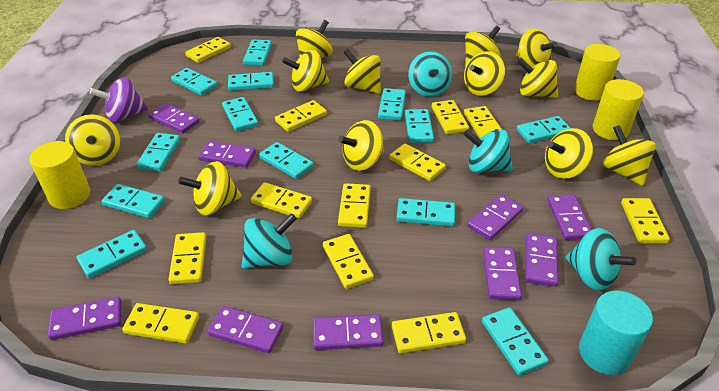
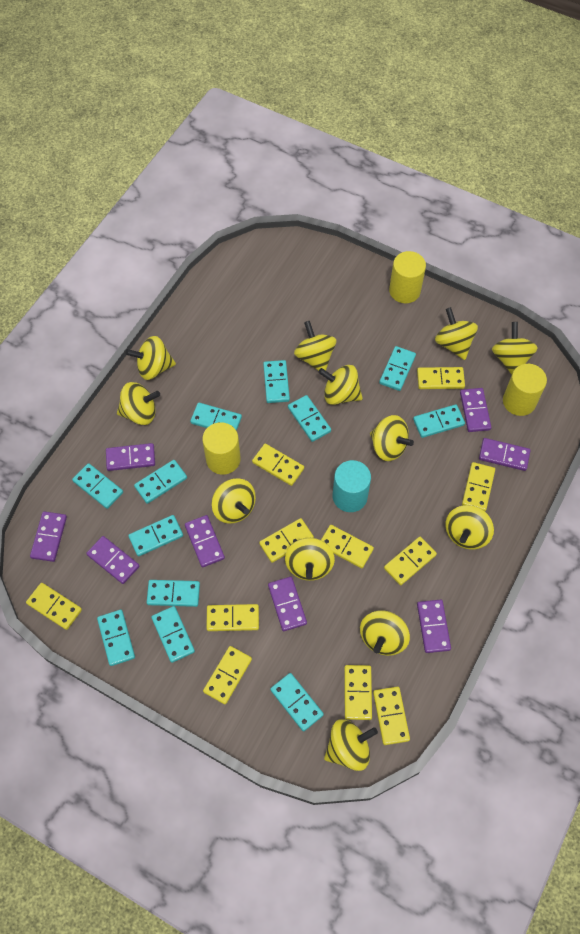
purple domino: 9 -> 8
purple spinning top: 1 -> 0
turquoise domino: 13 -> 12
turquoise spinning top: 4 -> 0
yellow domino: 12 -> 11

